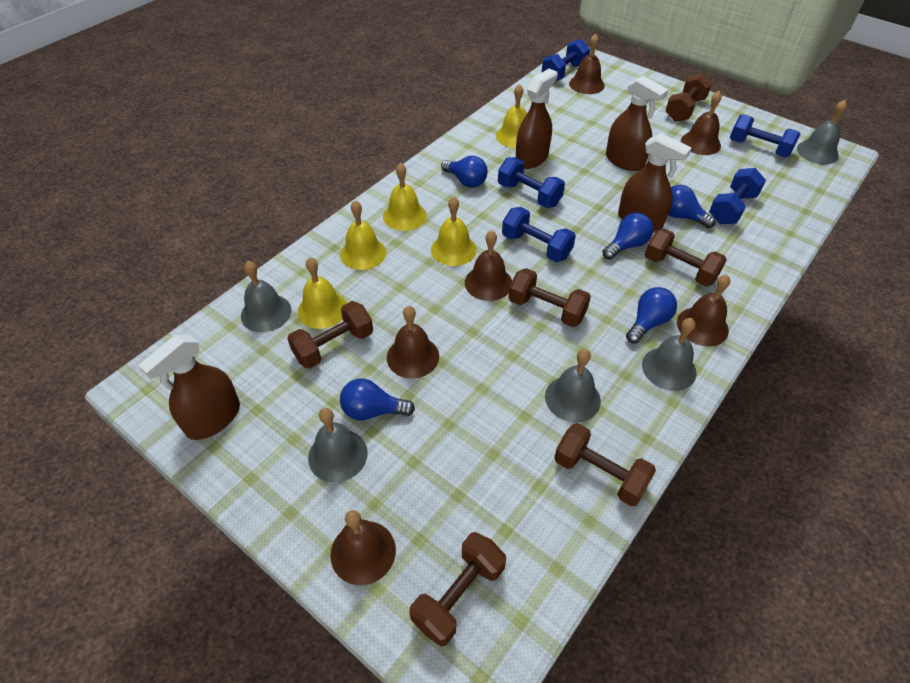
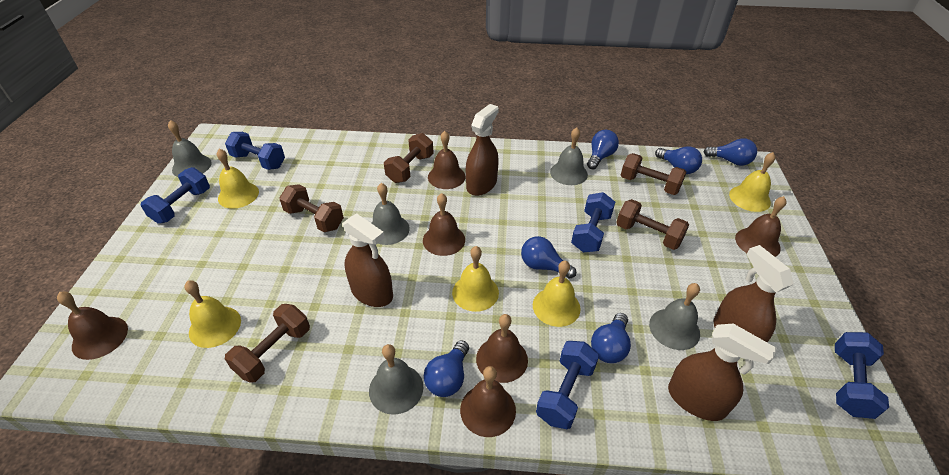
blue light bulb: 5 -> 6
brown dumbbell: 6 -> 5

